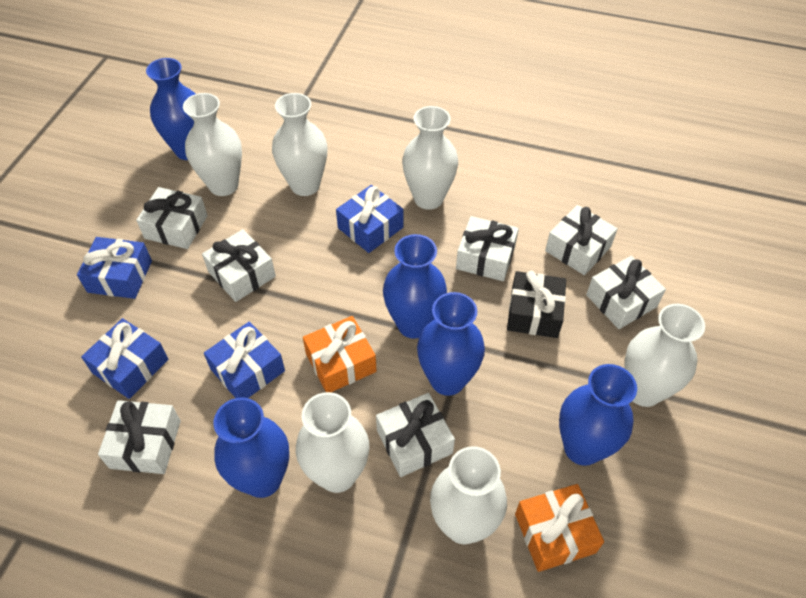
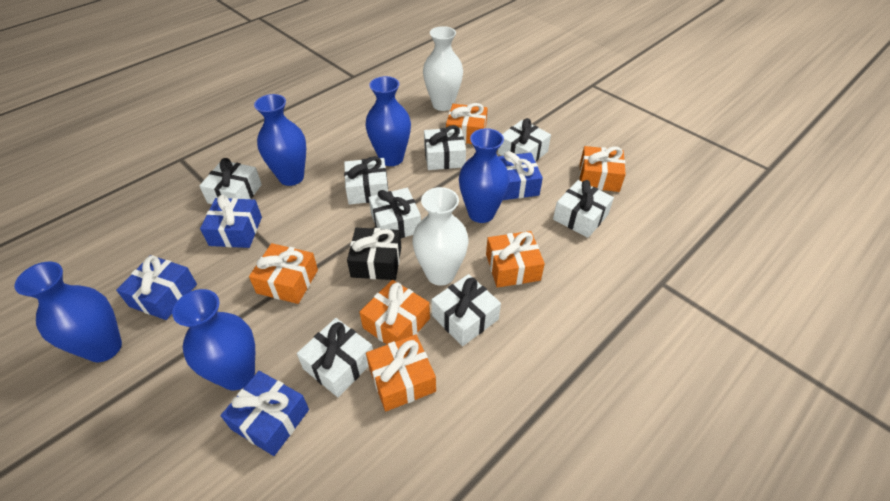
orange gift: 2 -> 6
white gift: 7 -> 8
white vase: 6 -> 2

